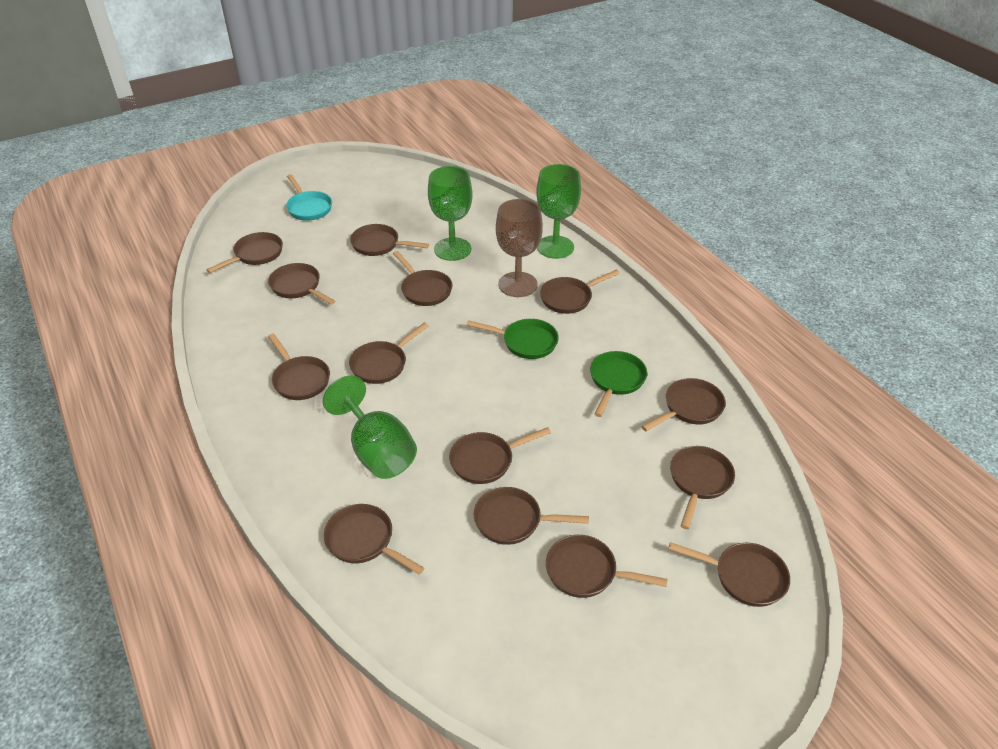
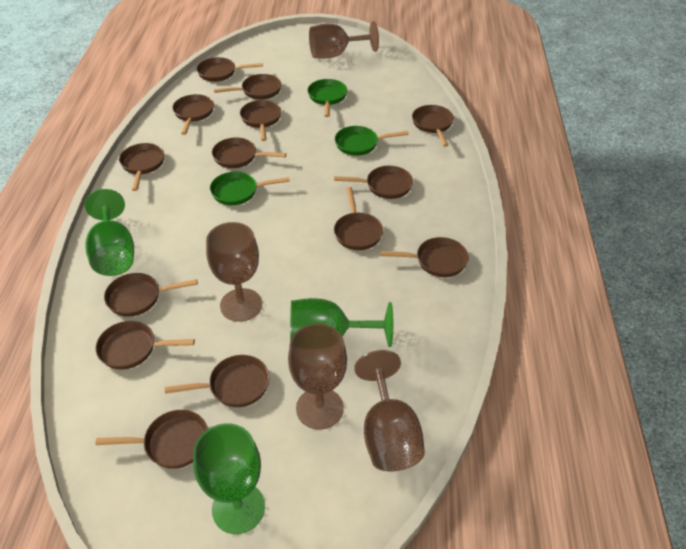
brown goblet: 1 -> 4
green pan: 2 -> 3
turquoise pan: 1 -> 0

